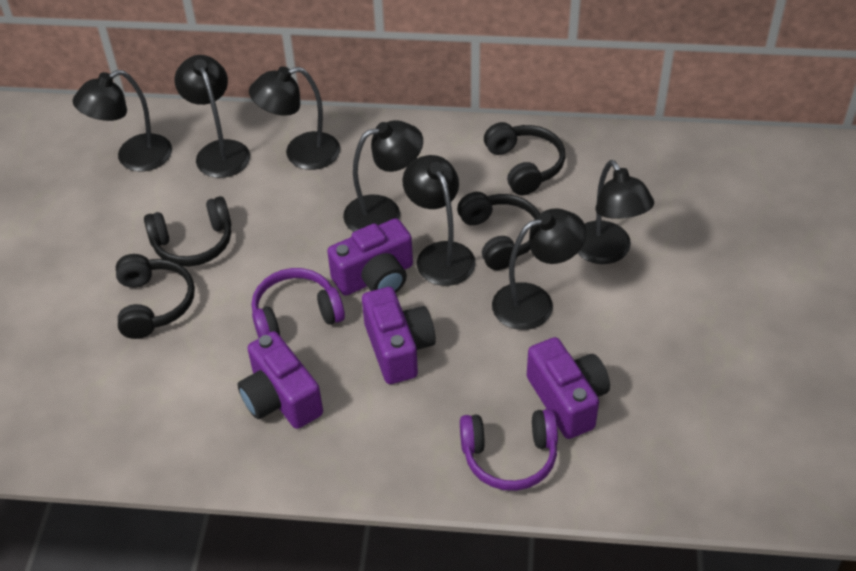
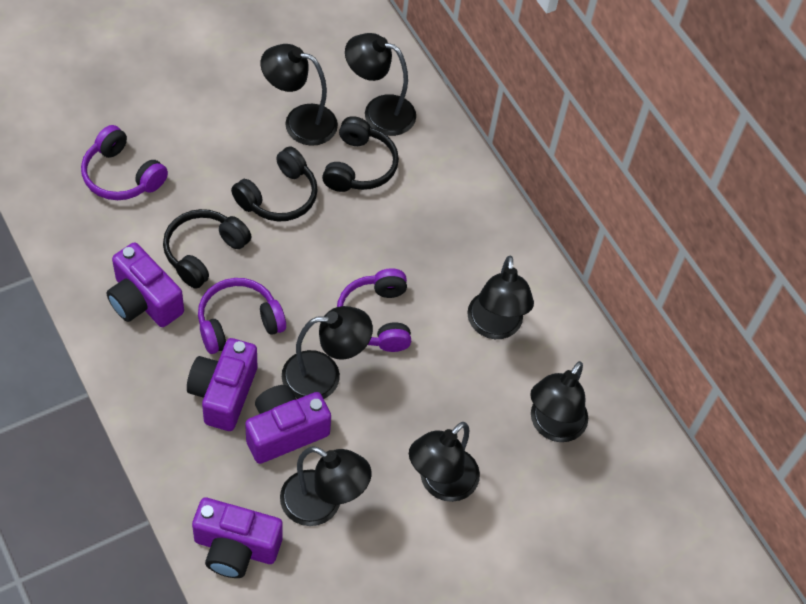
black headphones: 4 -> 3
purple headphones: 2 -> 3

